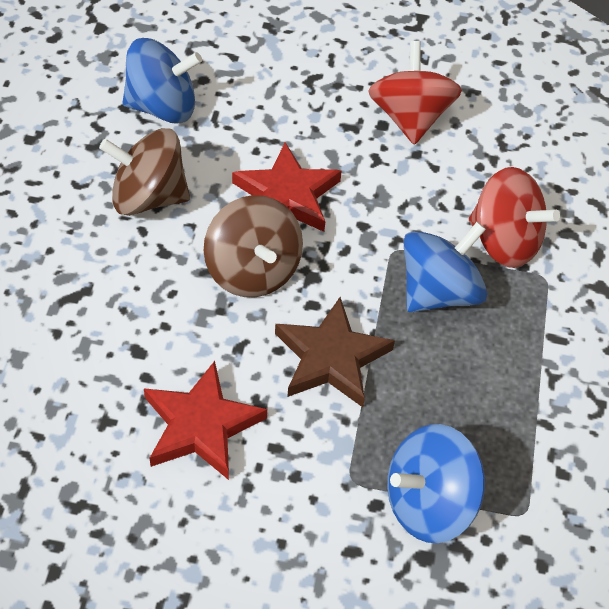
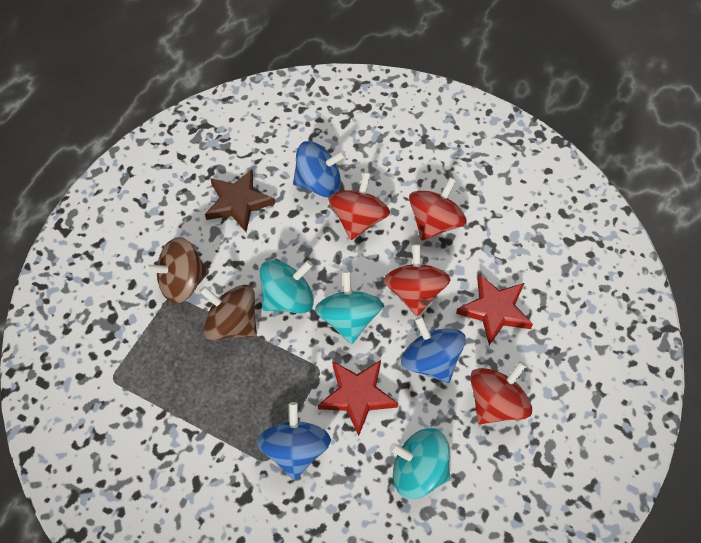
red spinning top: 2 -> 4
turquoise spinning top: 0 -> 3

